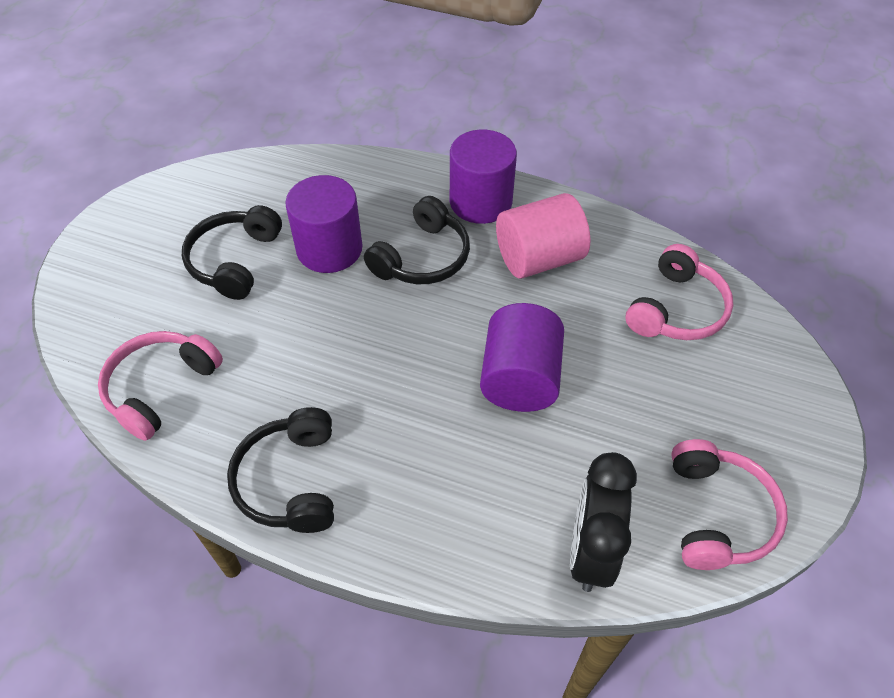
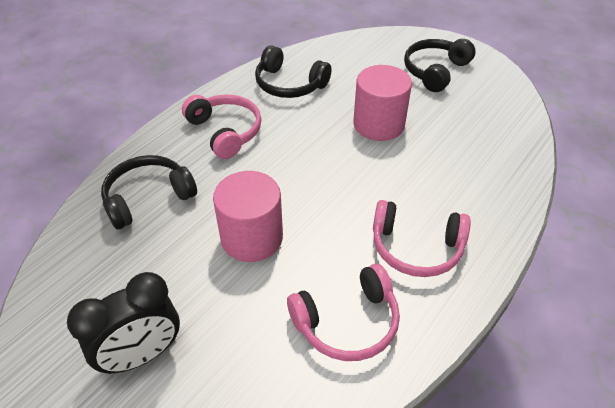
pink cylinder: 1 -> 2
purple cylinder: 3 -> 0

